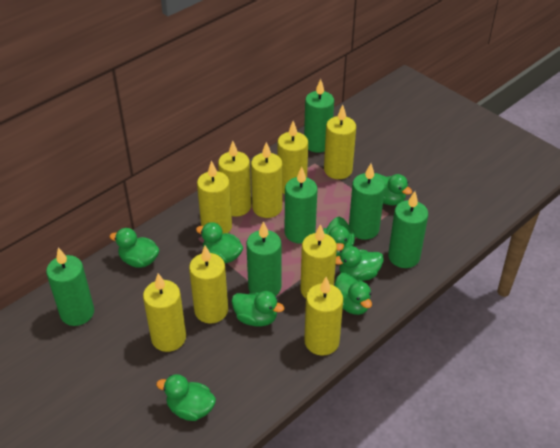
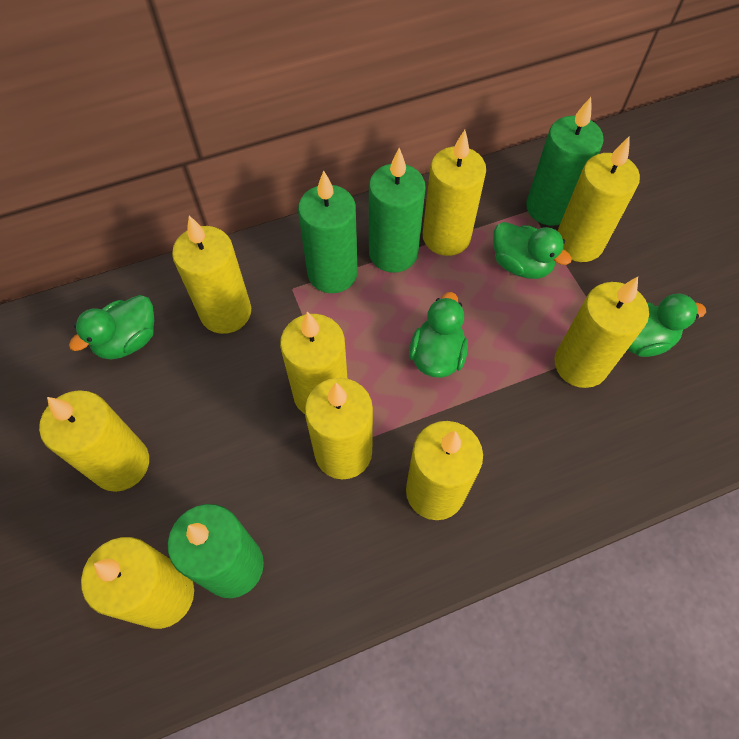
green candle: 6 -> 4
green duck: 8 -> 4

